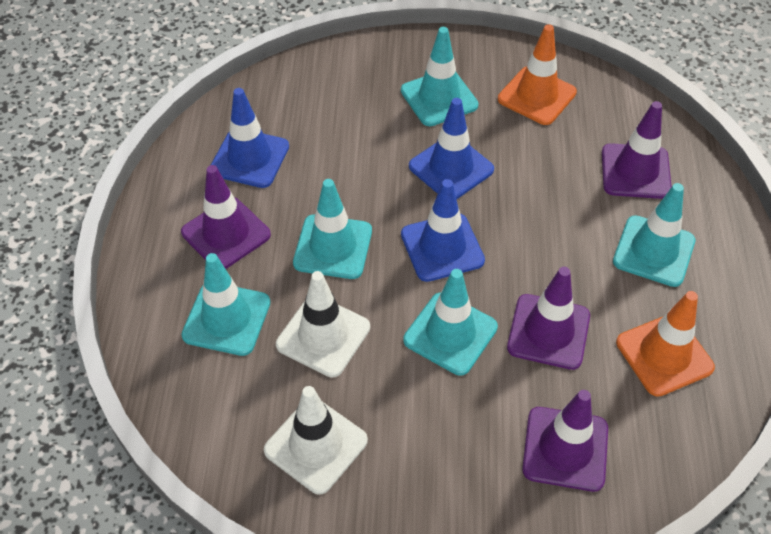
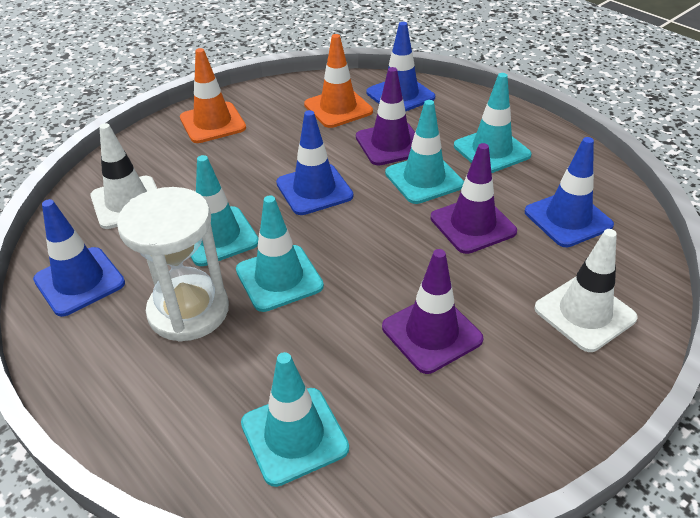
blue traffic cone: 3 -> 4
purple traffic cone: 4 -> 3
white hourglass: 0 -> 1

